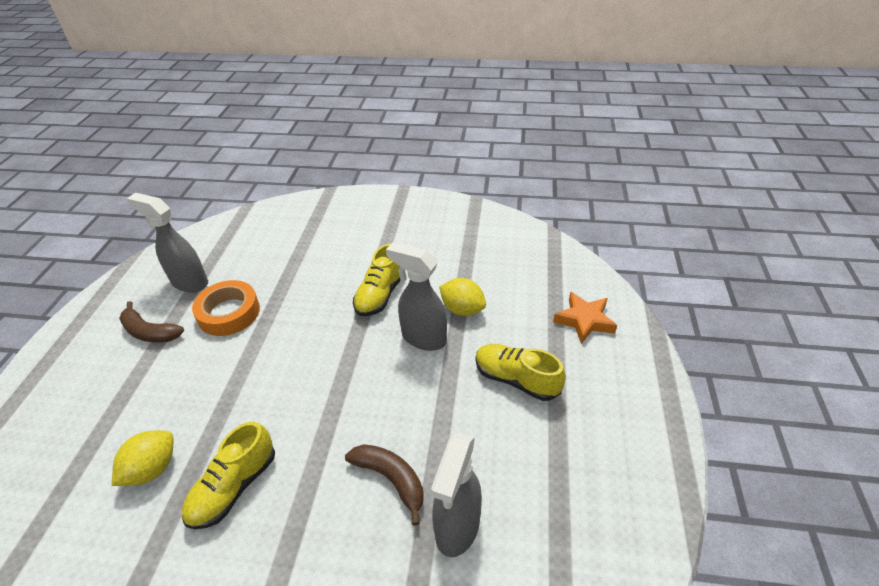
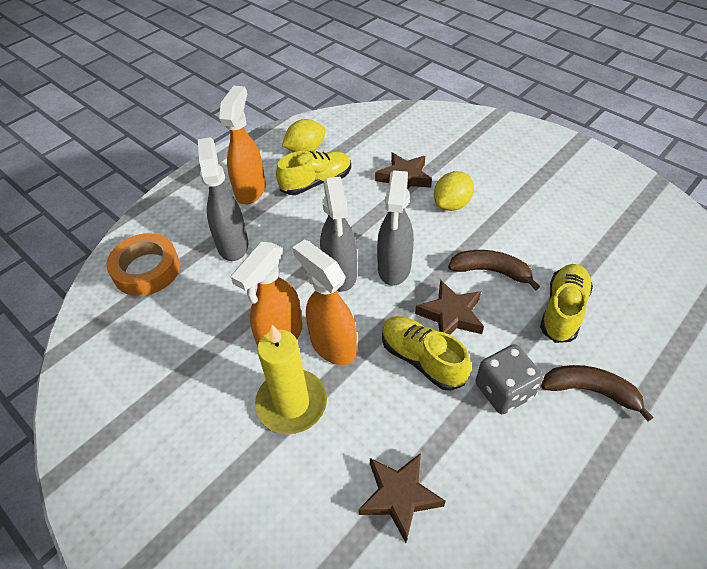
brown star: 0 -> 3
grey dice: 0 -> 1
orange spray bottle: 0 -> 3
orange star: 1 -> 0
yellow candle: 0 -> 1

